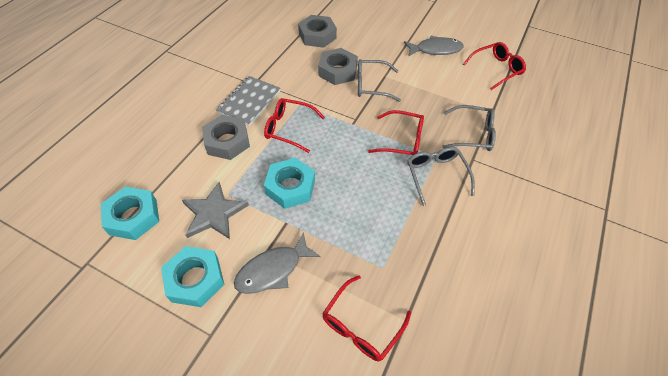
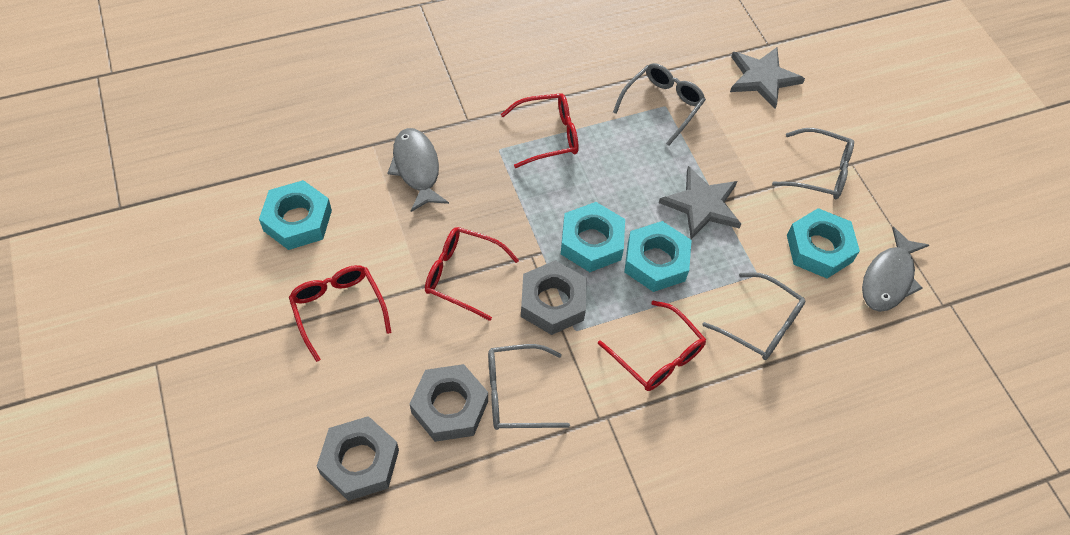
grey glasses: 3 -> 4
grey notebook: 1 -> 0
grey star: 1 -> 2
turquoise nut: 3 -> 4

